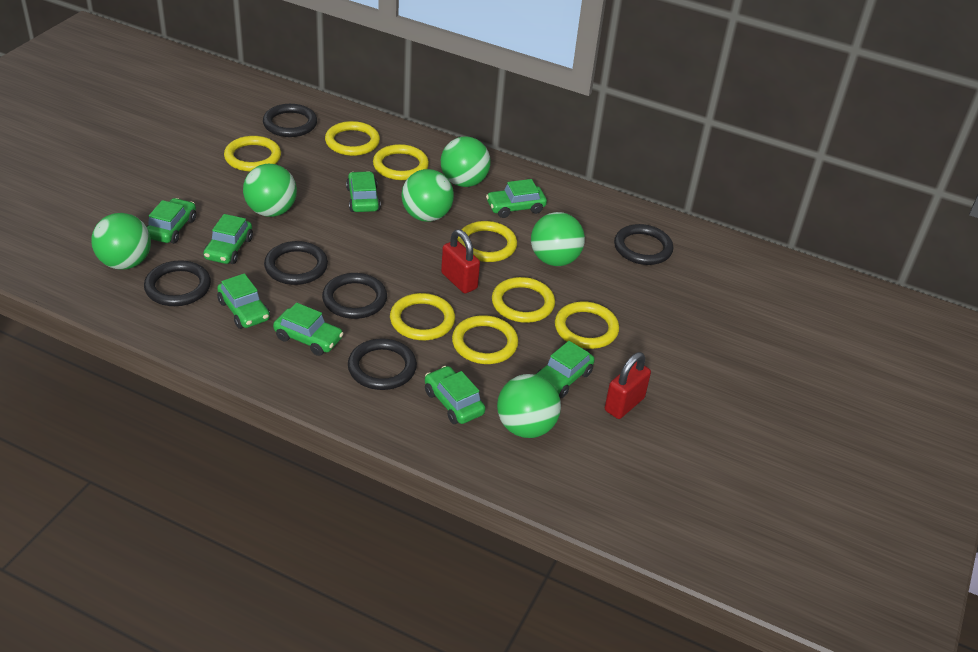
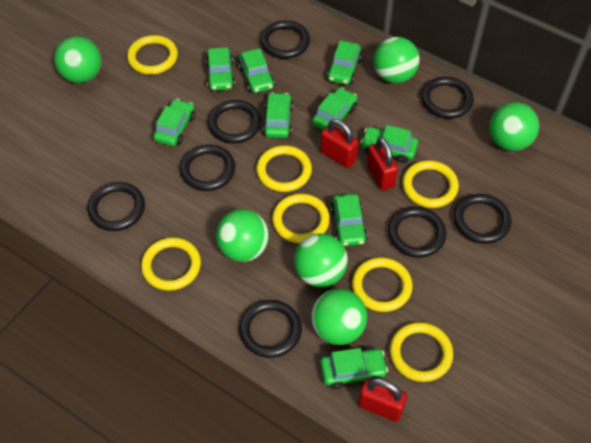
black ring: 6 -> 8
green car: 8 -> 9
red padlock: 2 -> 3
yellow ring: 8 -> 7

